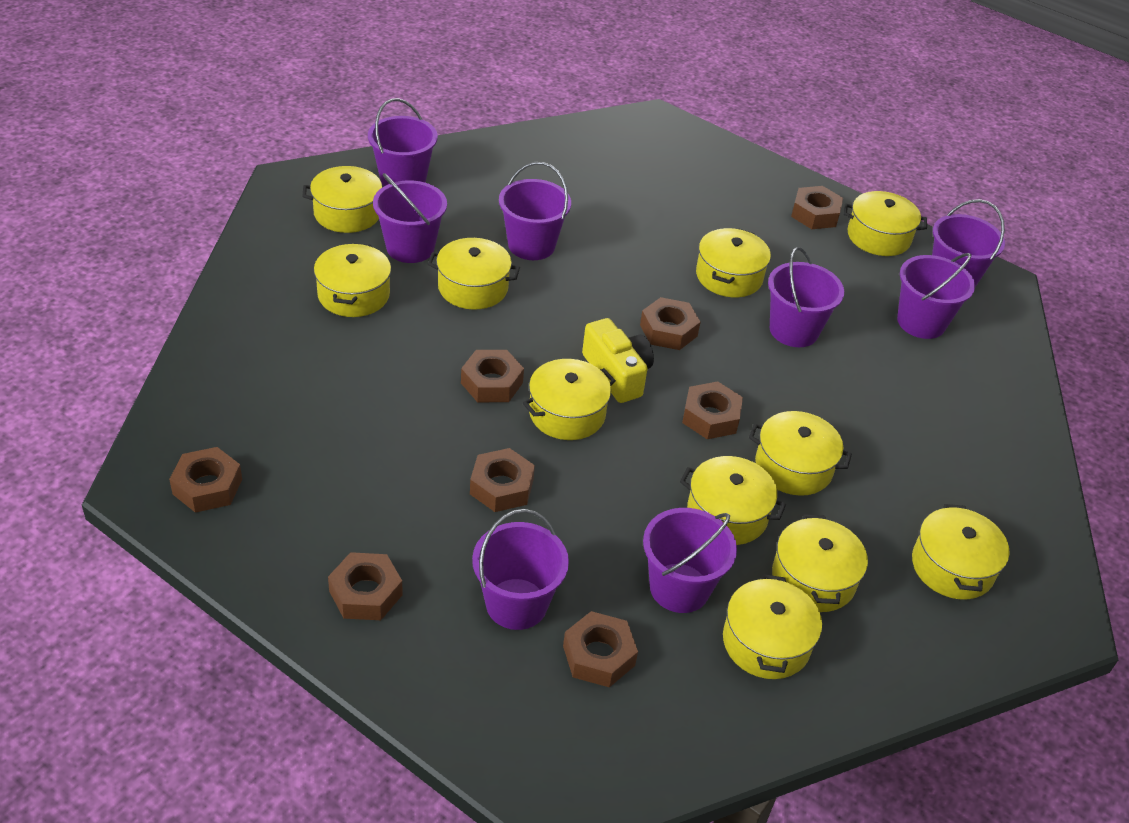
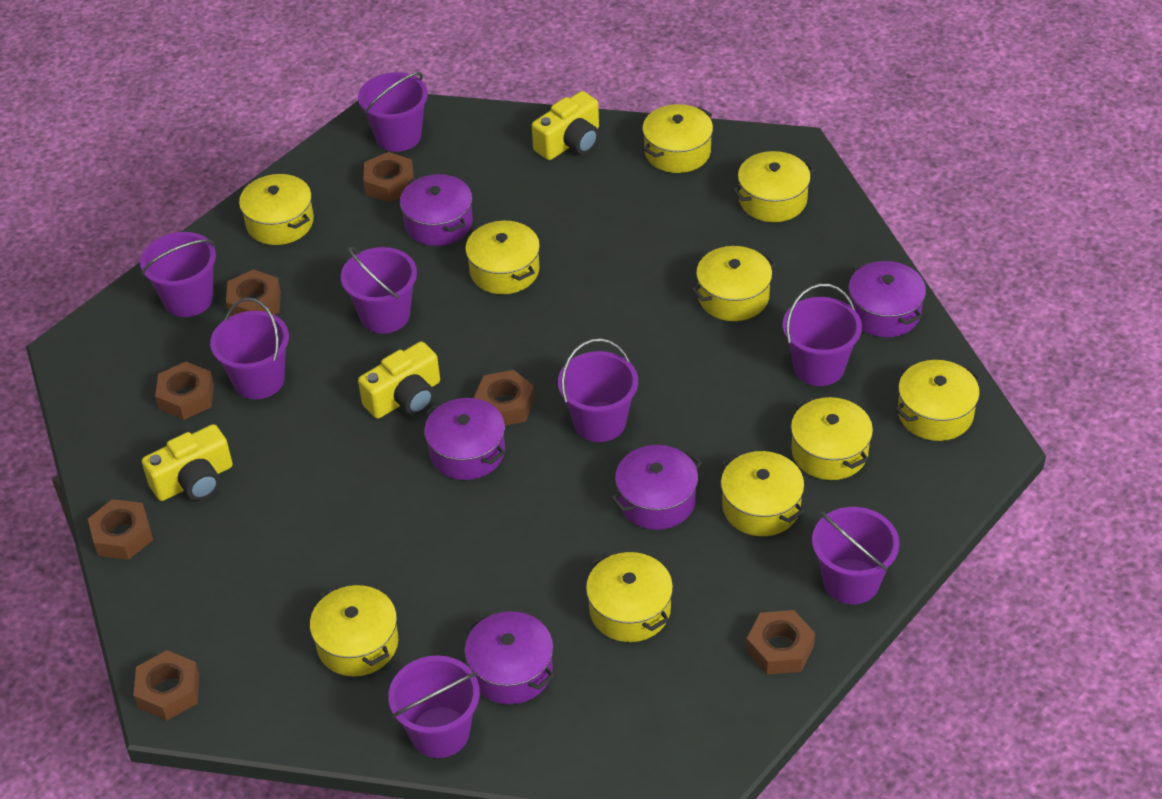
brown nut: 8 -> 7
purple pot: 0 -> 5
yellow camera: 1 -> 3
yellow pot: 11 -> 10

